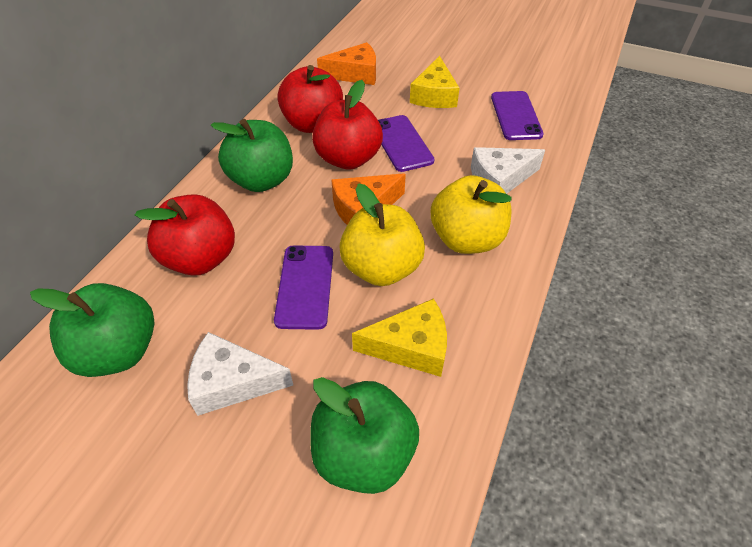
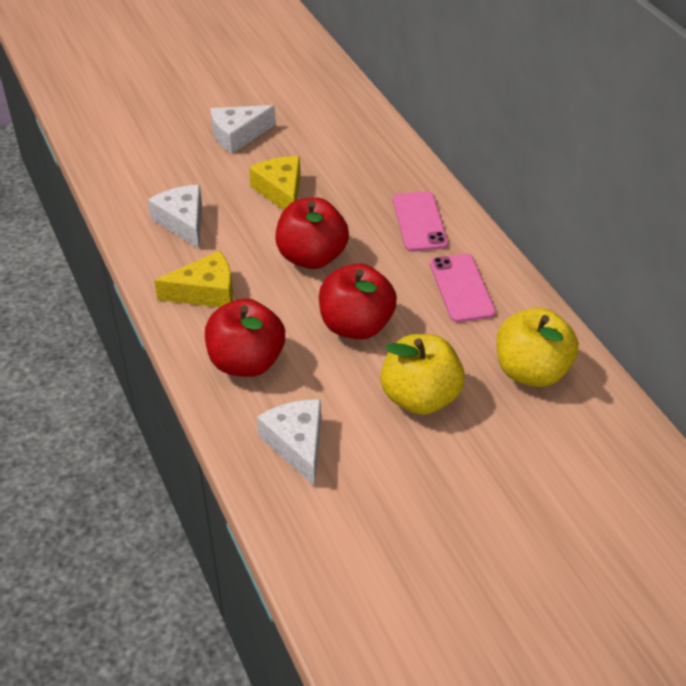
green apple: 3 -> 0
orange cheese: 2 -> 0
pink phone: 0 -> 2
purple phone: 3 -> 0
white cheese: 2 -> 3

